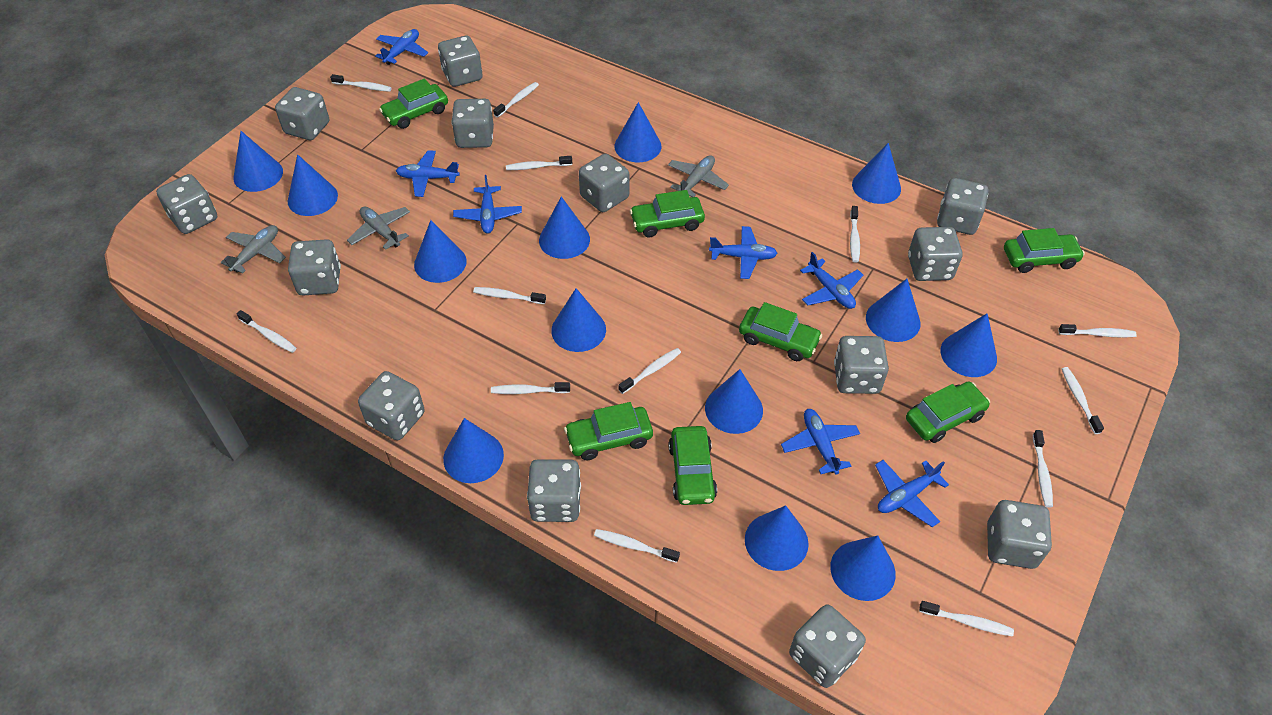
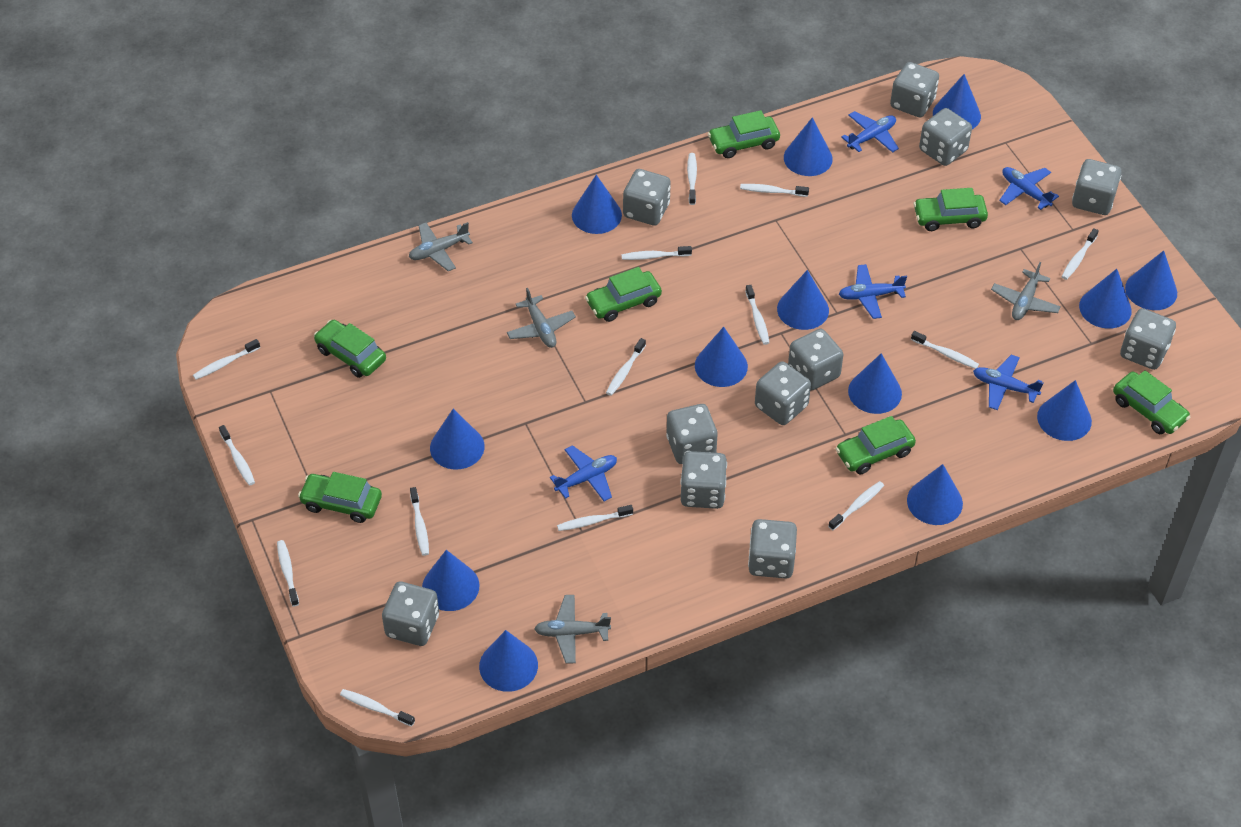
blue plane: 7 -> 5
grey dice: 13 -> 11
grey plane: 3 -> 4
white toothbrush: 13 -> 14

